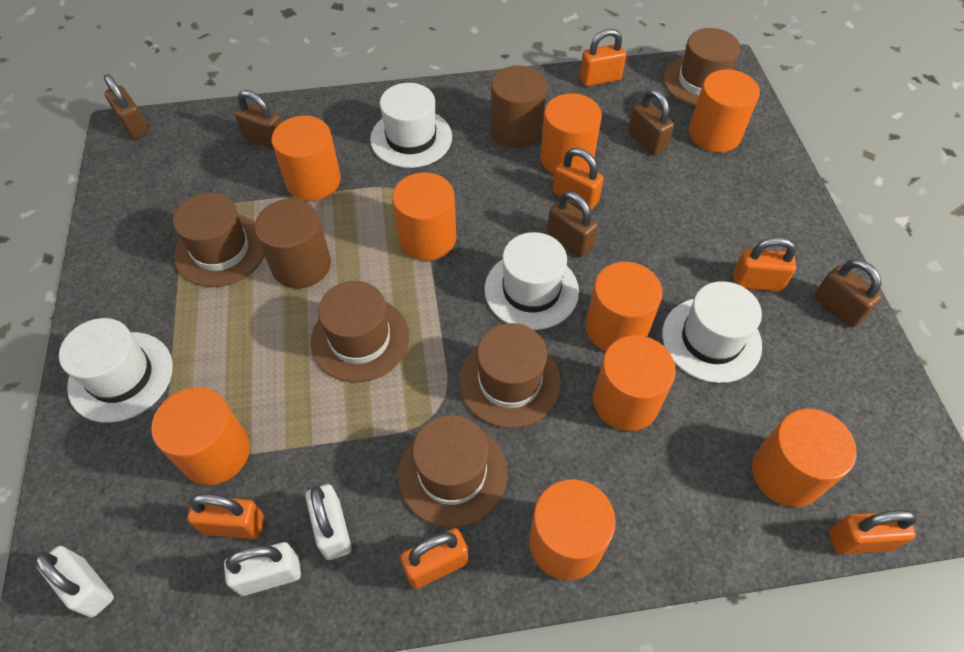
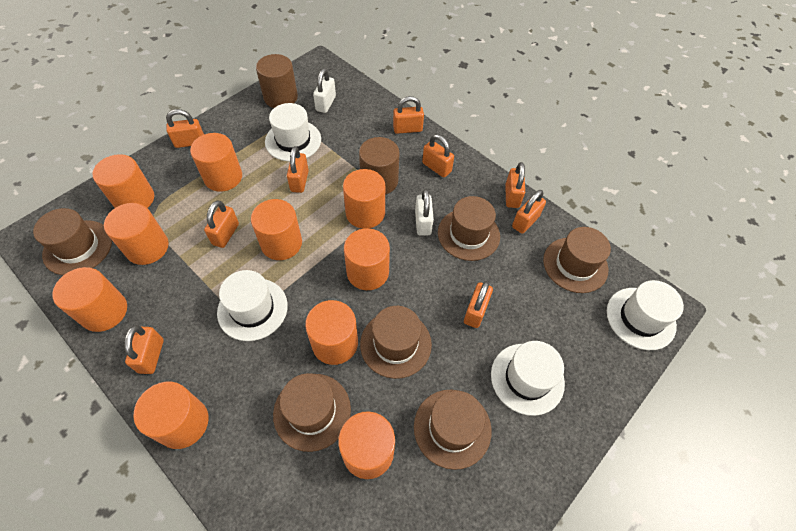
brown hat: 5 -> 6
brown padlock: 5 -> 0
orange cylinder: 9 -> 10
orange padlock: 6 -> 9
white padlock: 3 -> 2

